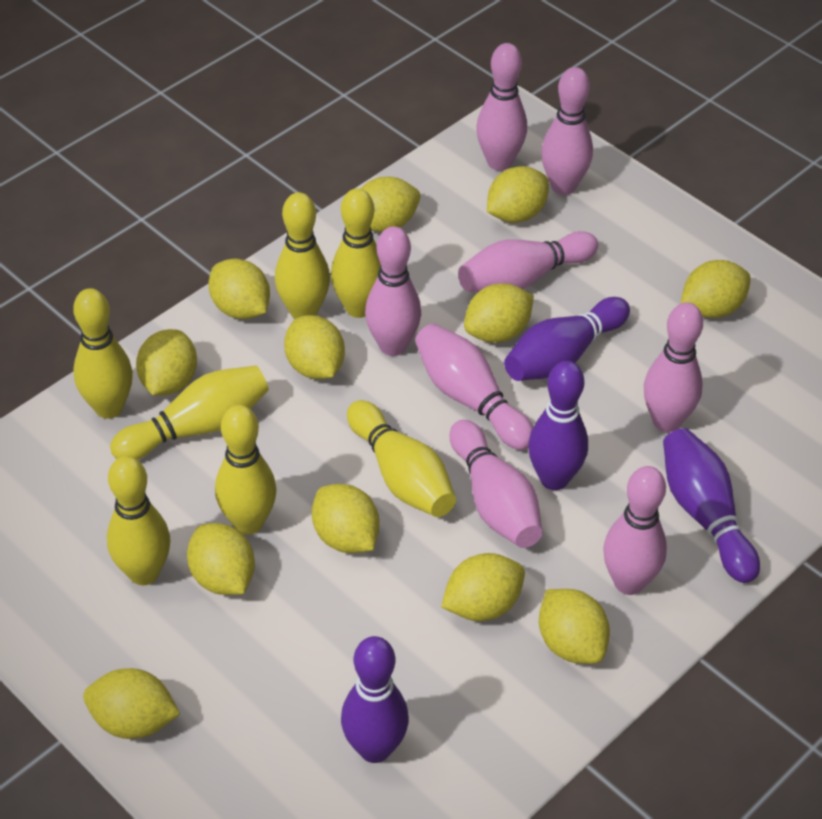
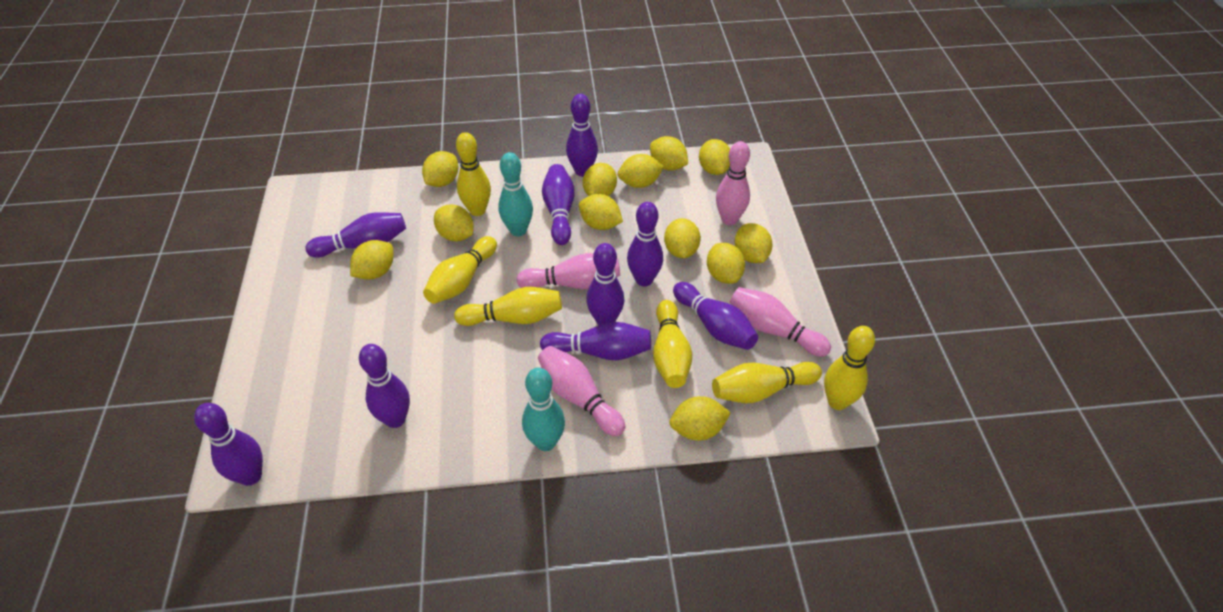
pink bowling pin: 8 -> 4
purple bowling pin: 4 -> 9
turquoise bowling pin: 0 -> 2
yellow bowling pin: 7 -> 6

